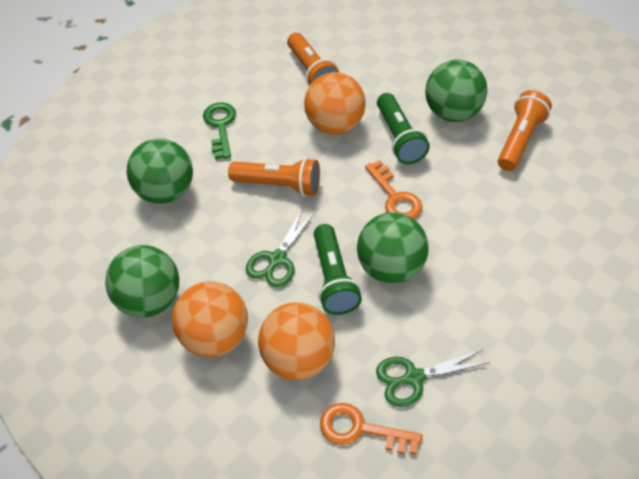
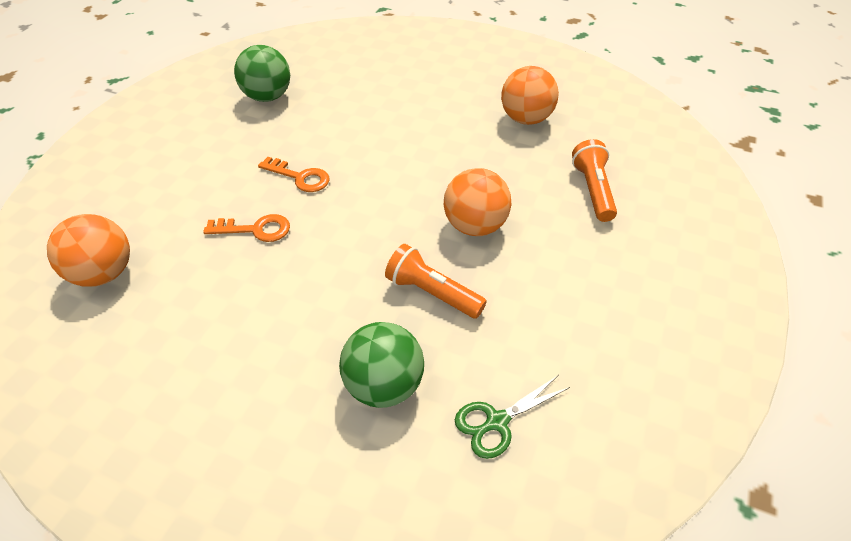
green ball: 4 -> 2
green flashlight: 2 -> 0
green key: 1 -> 0
green scissors: 2 -> 1
orange flashlight: 3 -> 2

